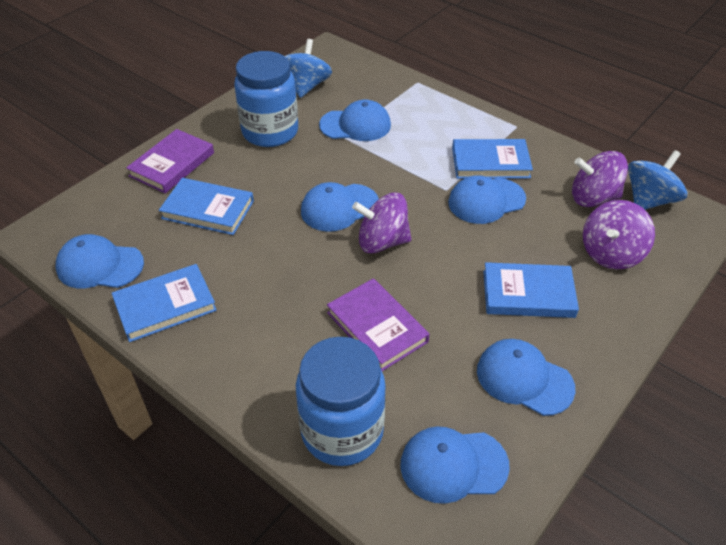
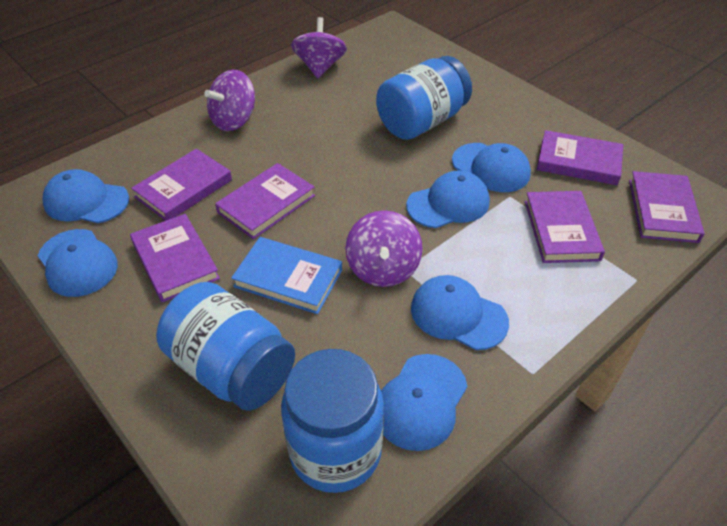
blue book: 4 -> 1
blue jar: 2 -> 3
blue spinning top: 2 -> 0
purple book: 2 -> 6

